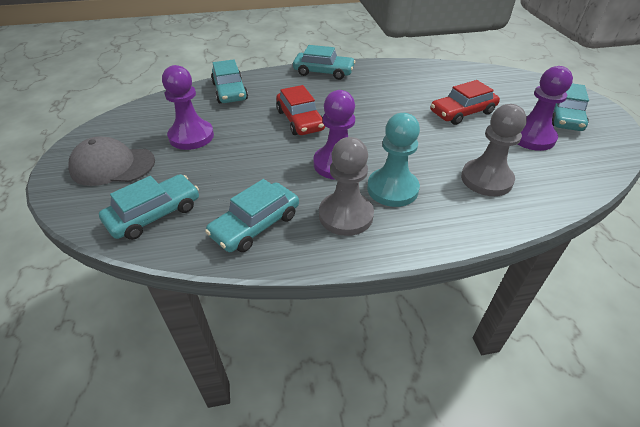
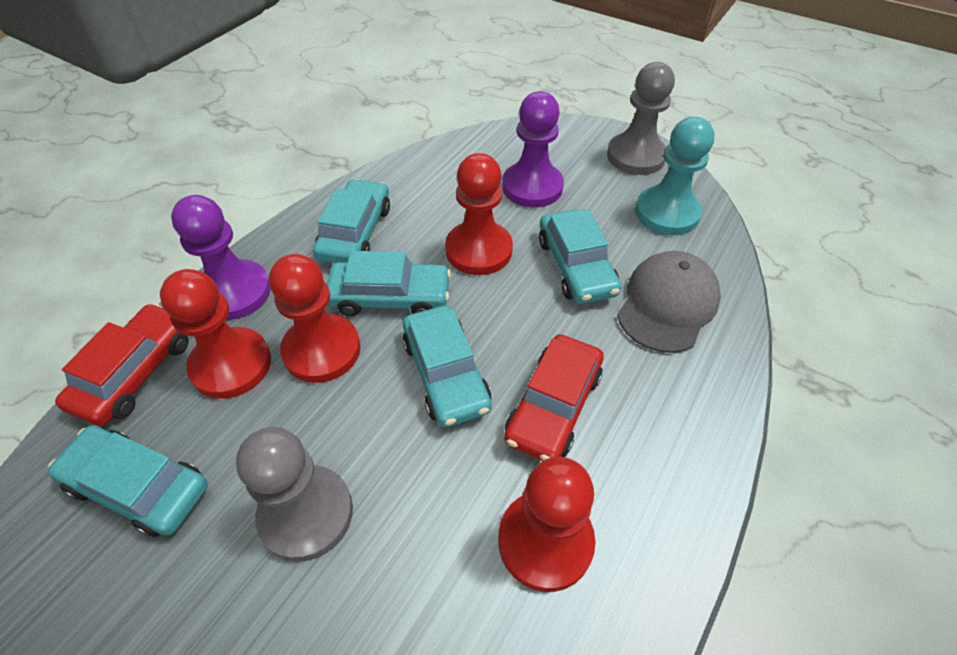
purple pawn: 3 -> 2
red pawn: 0 -> 4

